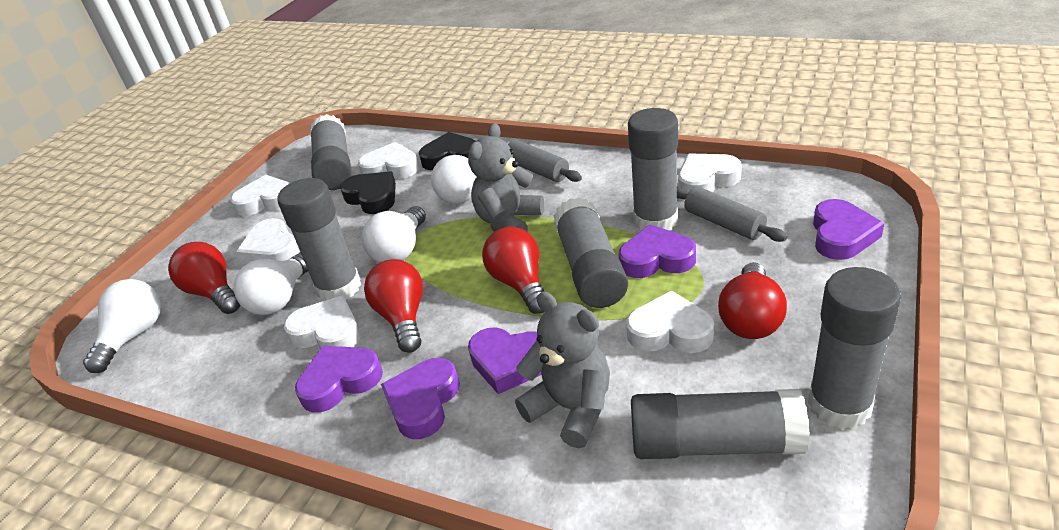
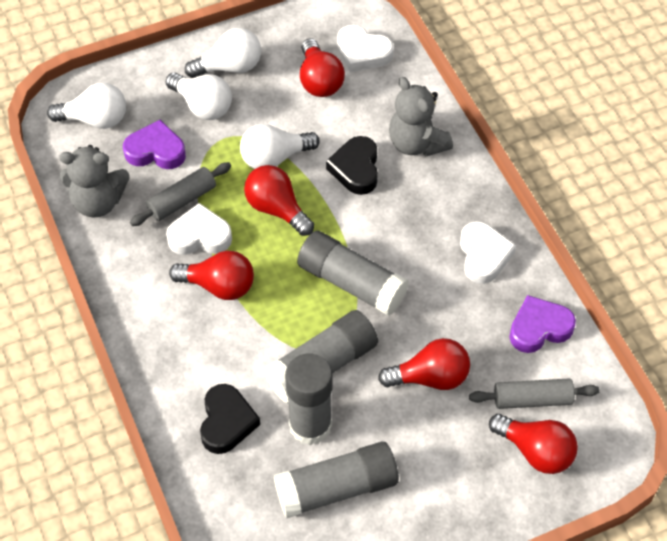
grey glue stick: 6 -> 4
purple heart: 5 -> 2
red light bulb: 4 -> 5
white heart: 6 -> 3

